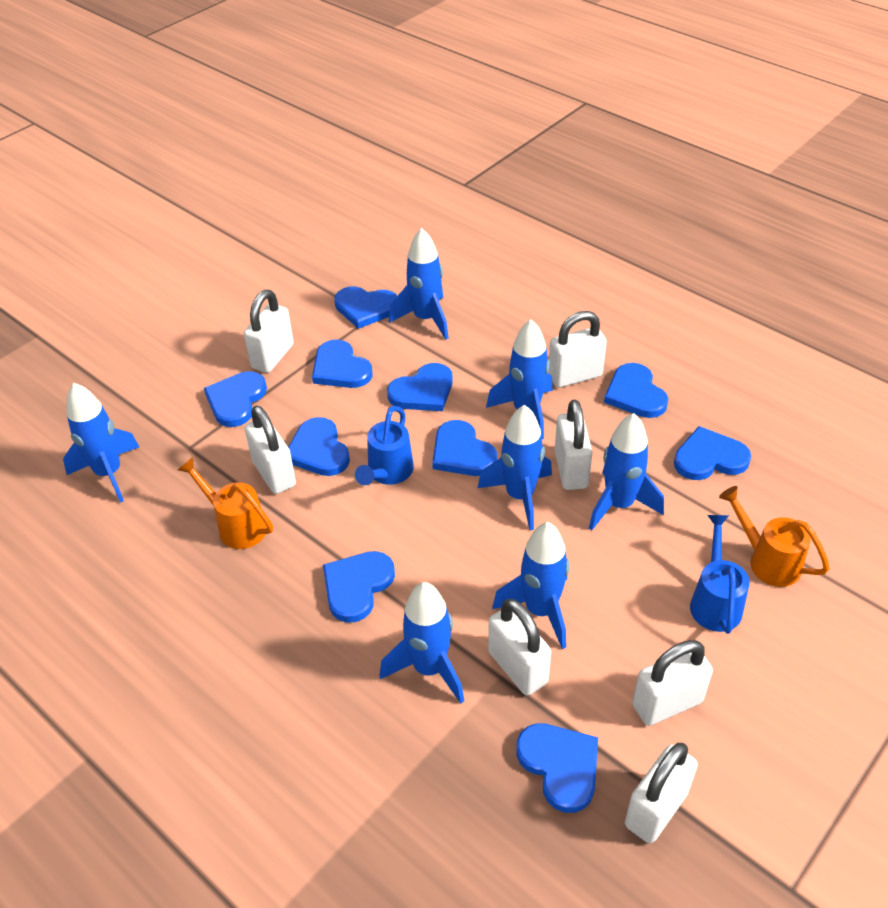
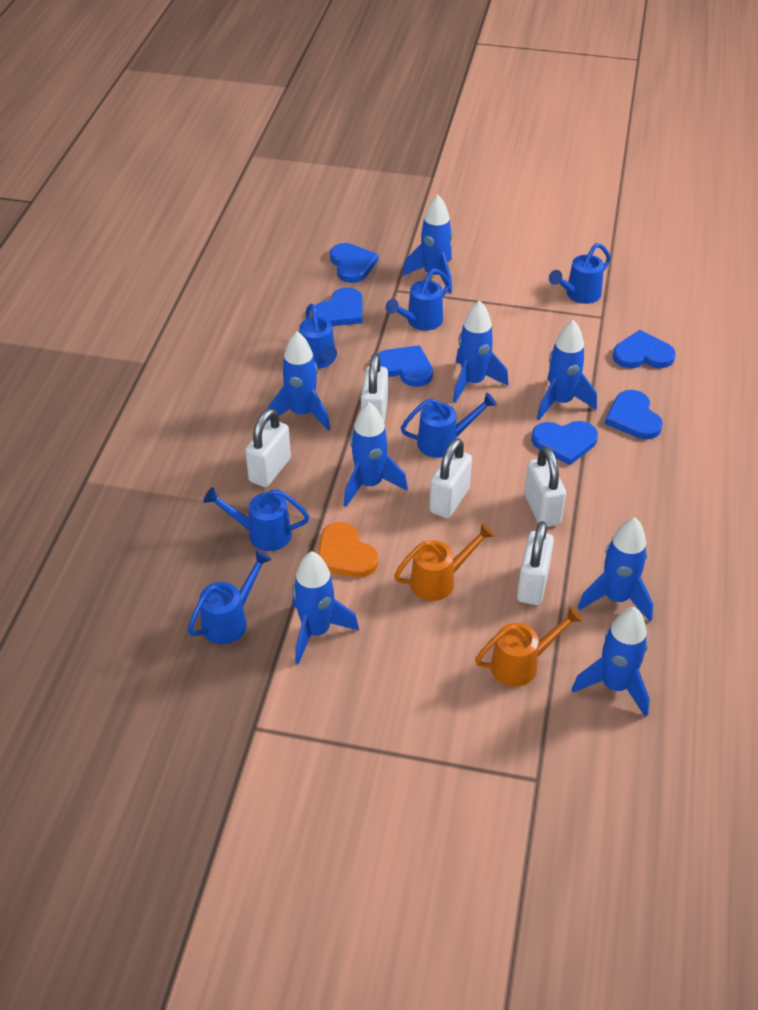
blue heart: 10 -> 6
blue rocket: 7 -> 8
blue watering can: 2 -> 6
orange heart: 0 -> 1
white padlock: 7 -> 5

